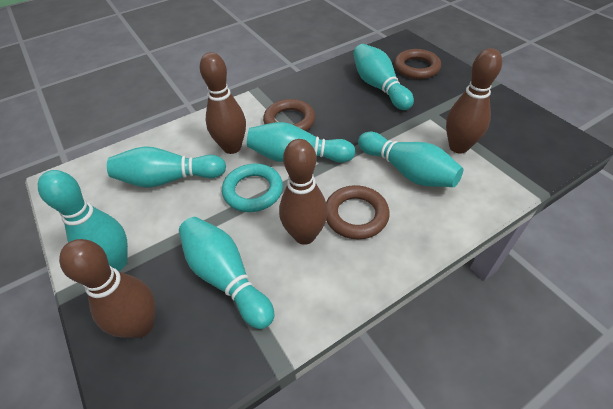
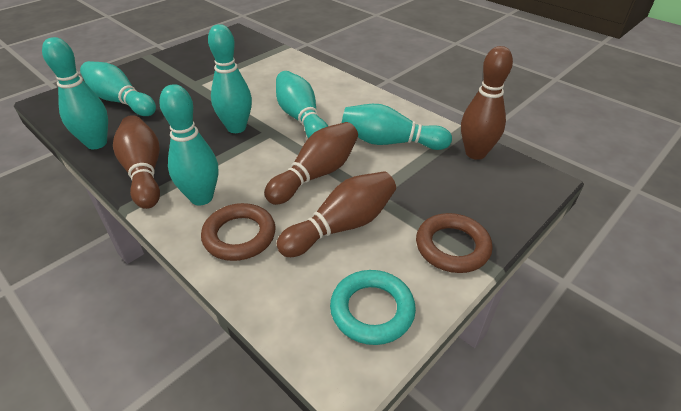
brown ring: 3 -> 2

